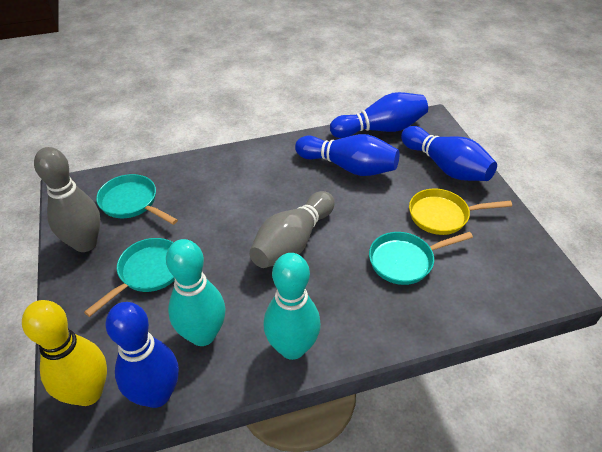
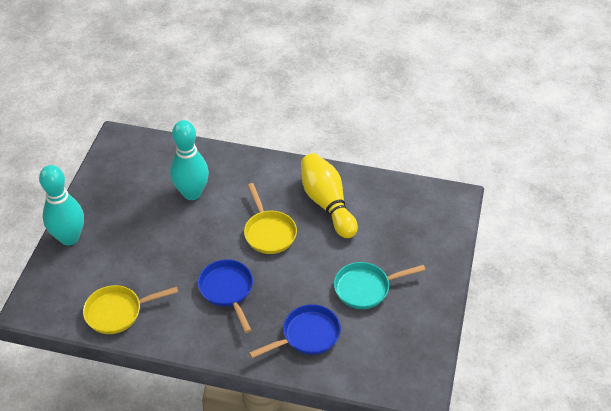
blue bowling pin: 4 -> 0
blue pan: 0 -> 2
grey bowling pin: 2 -> 0
turquoise pan: 3 -> 1
yellow pan: 1 -> 2

